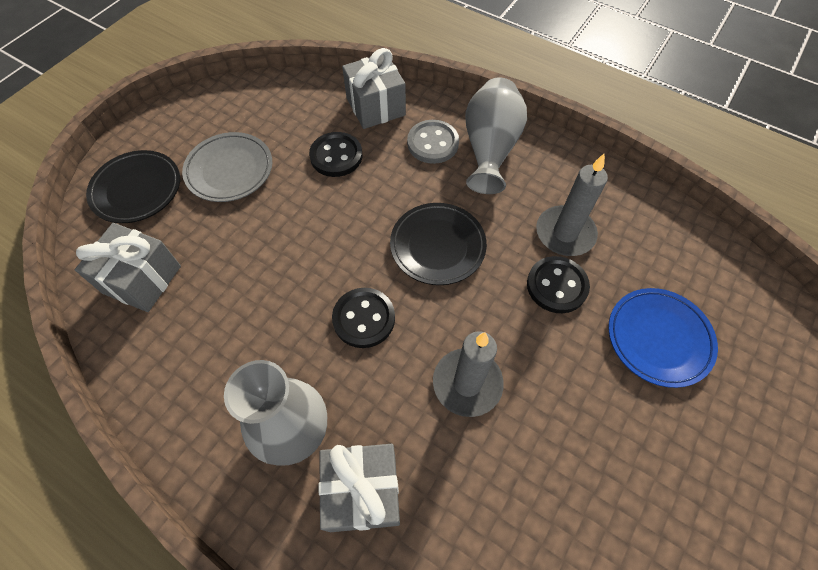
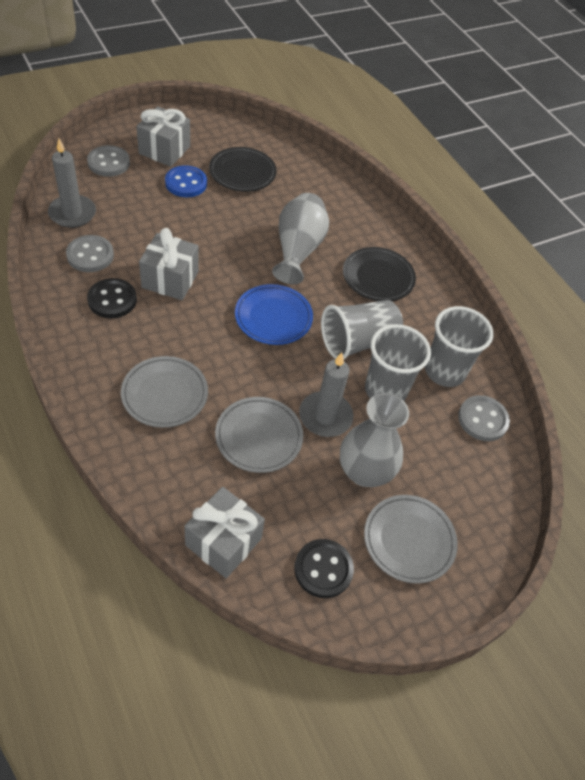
black button: 3 -> 2
blue button: 0 -> 1
grey button: 1 -> 3
grey cup: 0 -> 3
grey plate: 1 -> 3

